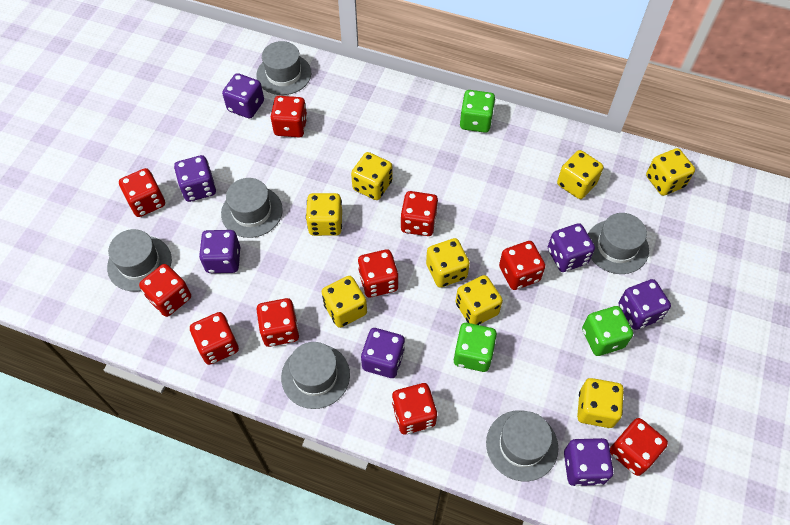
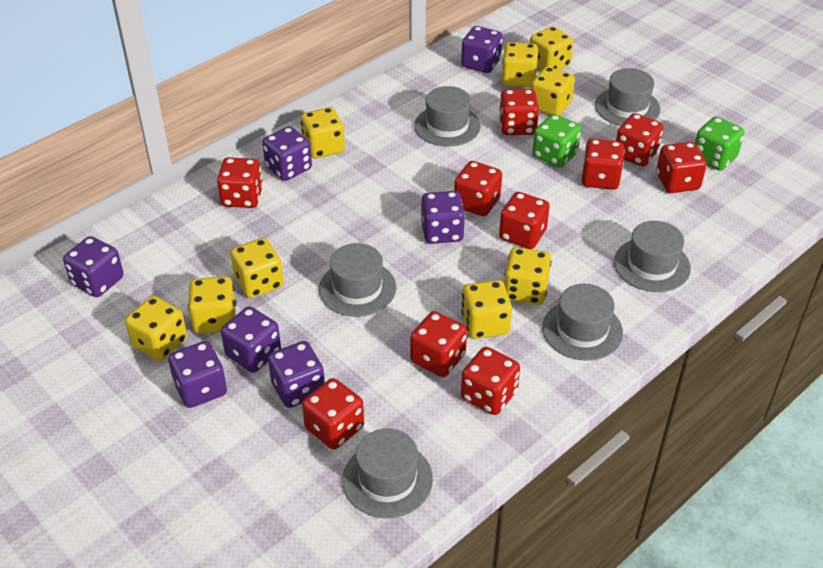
green dice: 3 -> 2
yellow dice: 8 -> 9

